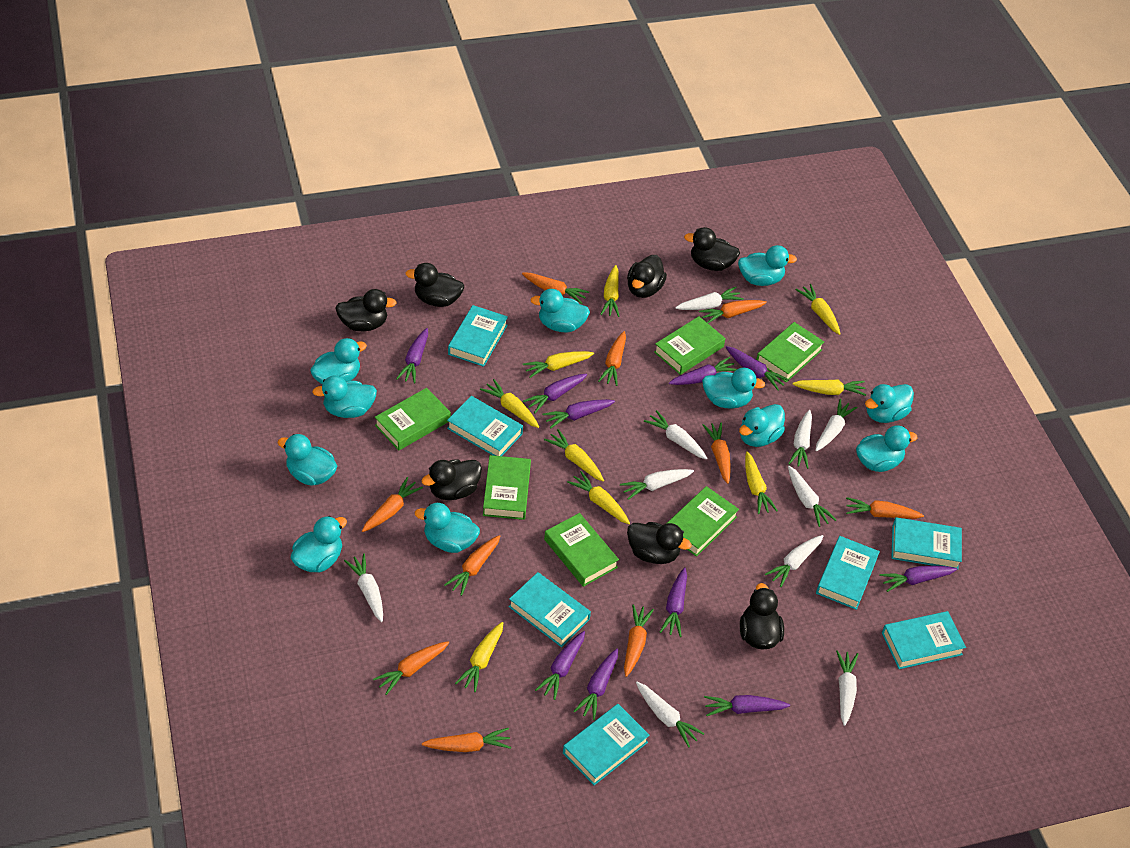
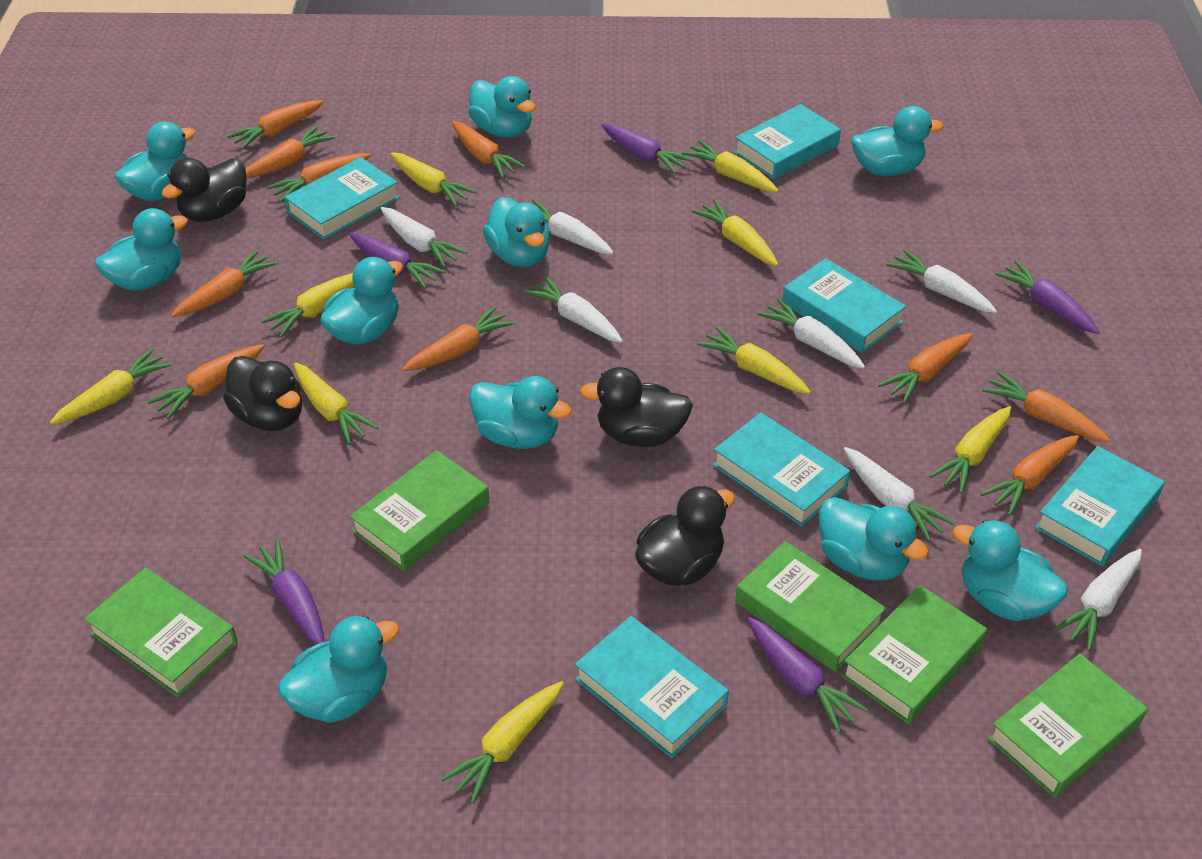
black duck: 7 -> 4
green book: 6 -> 5
purple carrot: 10 -> 5
turquoise book: 7 -> 6
turquoise duck: 11 -> 10
white carrot: 10 -> 7

